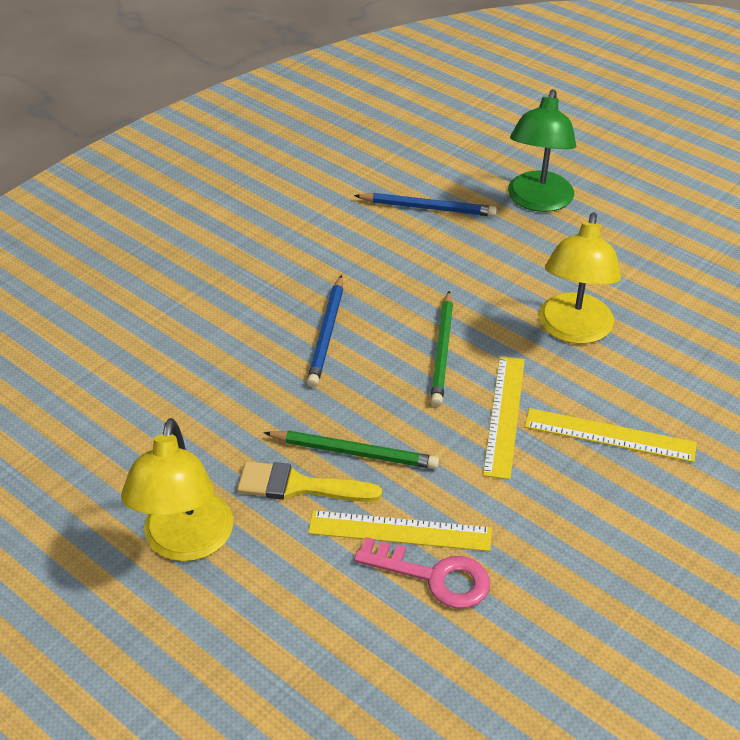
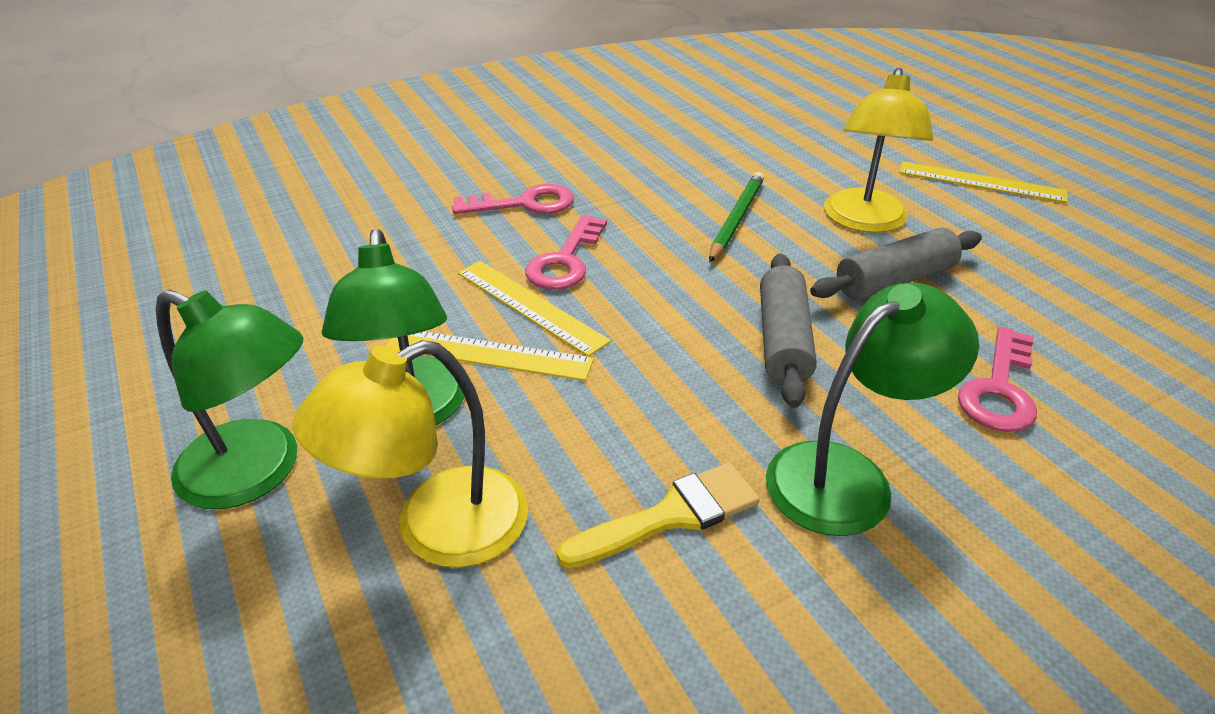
blue pencil: 2 -> 0
green lamp: 1 -> 3
green pencil: 2 -> 1
grey rolling pin: 0 -> 2
pink key: 1 -> 3

